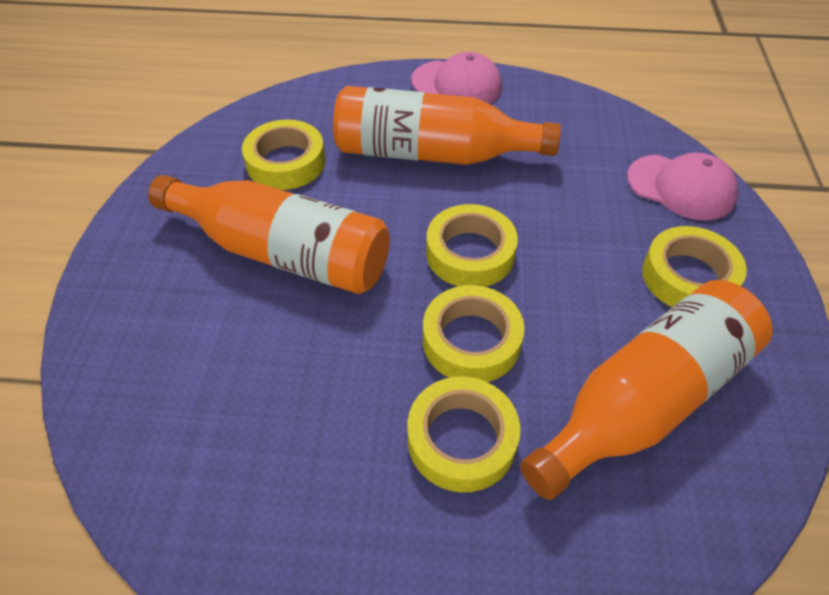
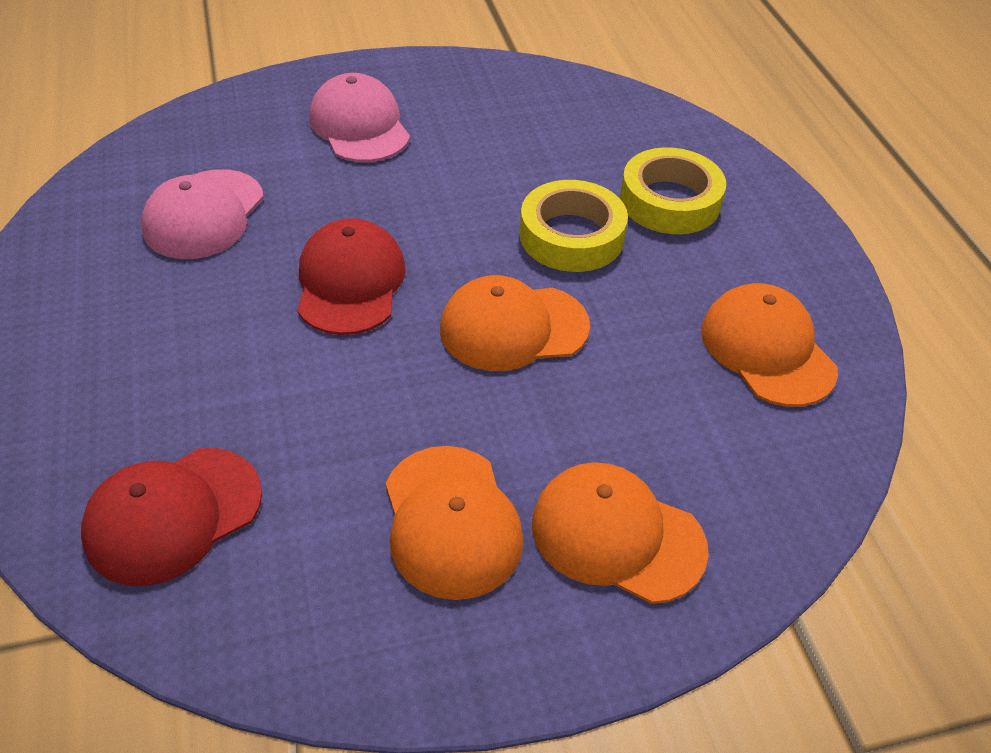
orange bottle: 3 -> 0
orange cap: 0 -> 4
red cap: 0 -> 2
yellow tape: 5 -> 2

